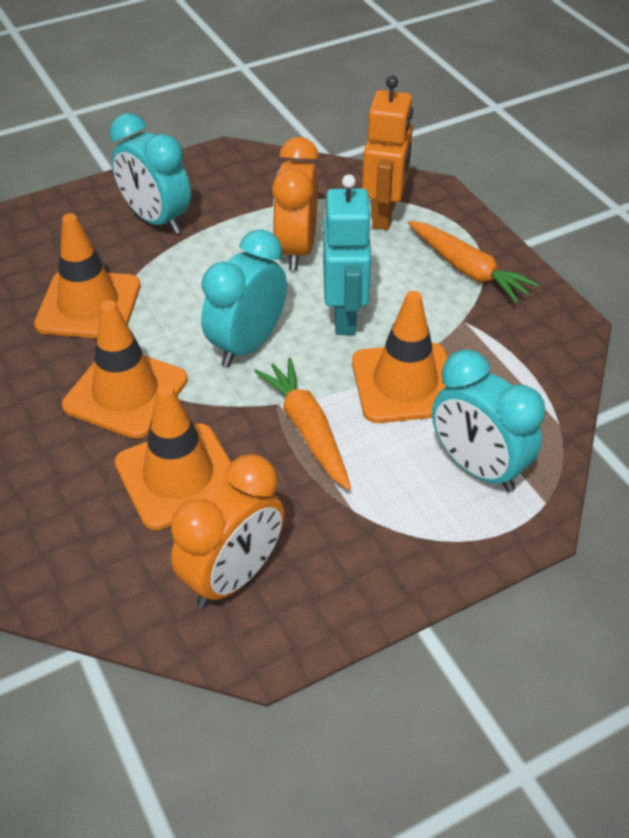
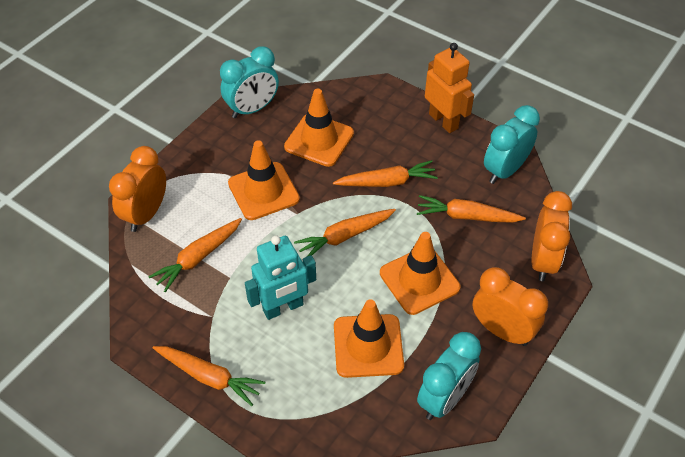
orange carrot: 2 -> 5
orange clock: 2 -> 3

